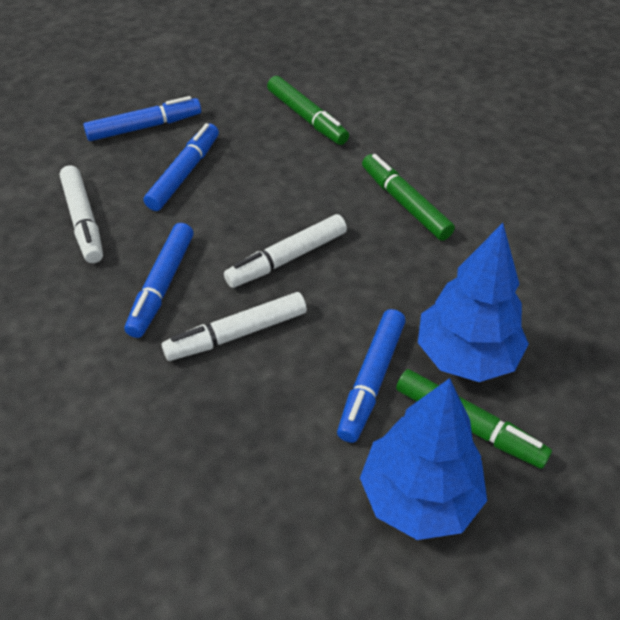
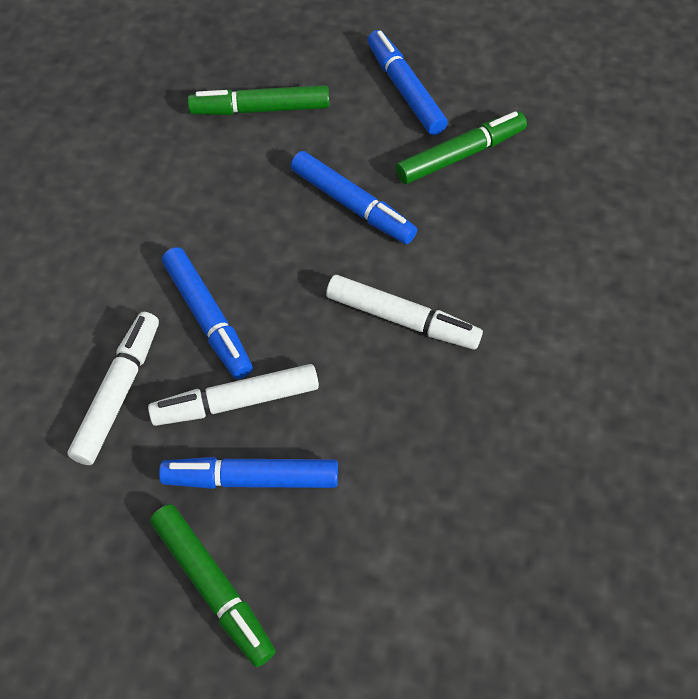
blue tree: 2 -> 0

